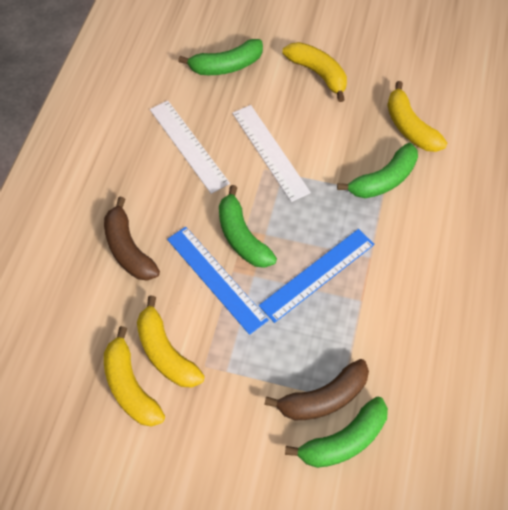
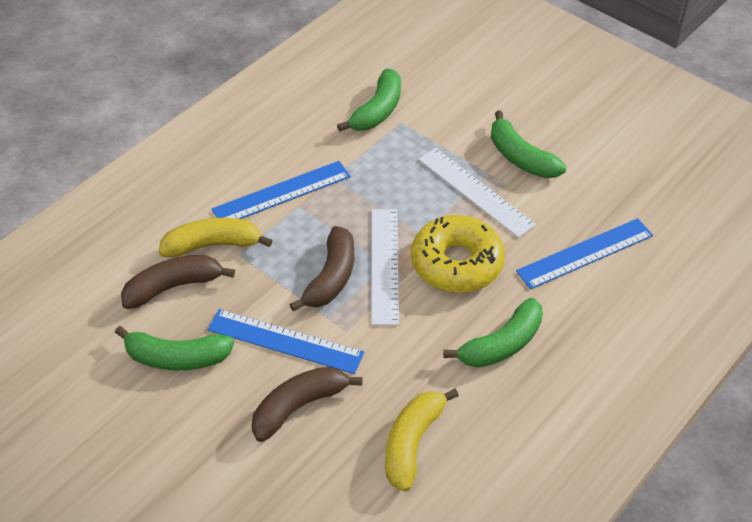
blue ruler: 2 -> 3
brown banana: 2 -> 3
yellow banana: 4 -> 2
yellow donut: 0 -> 1

